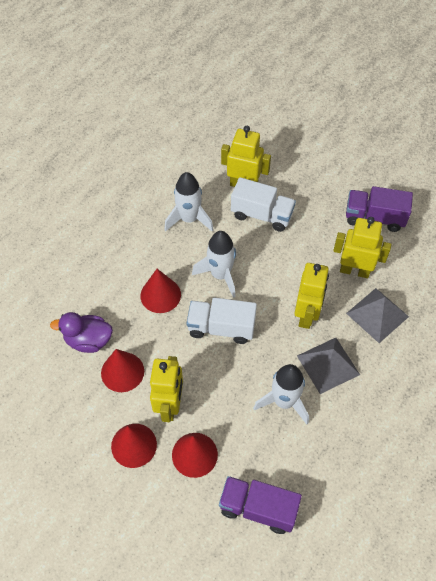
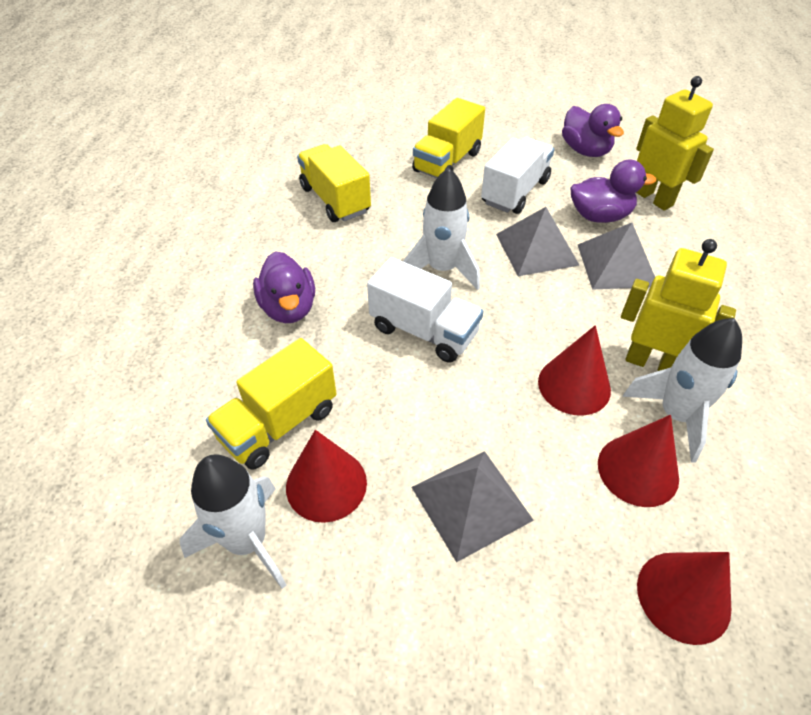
grey pyramid: 2 -> 3
purple duck: 1 -> 3
purple truck: 2 -> 0
yellow robot: 4 -> 2
yellow truck: 0 -> 3

